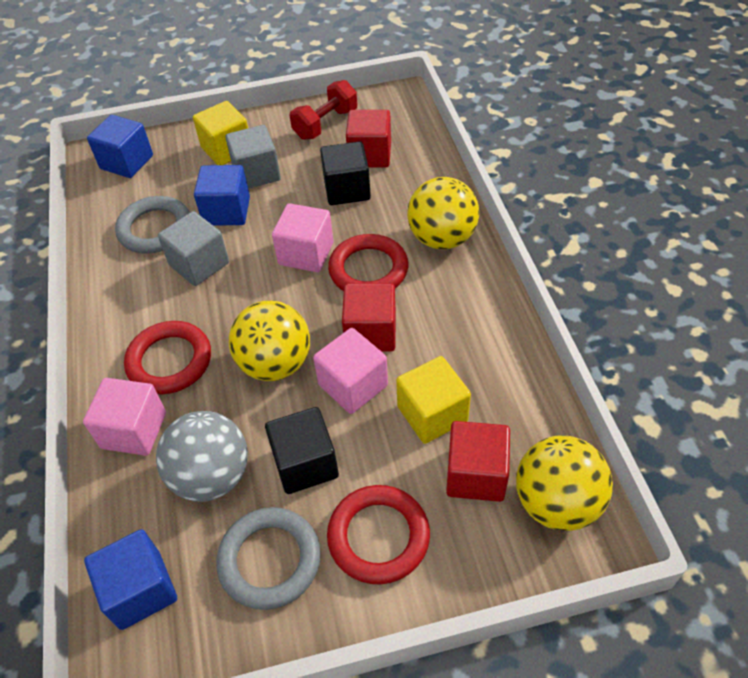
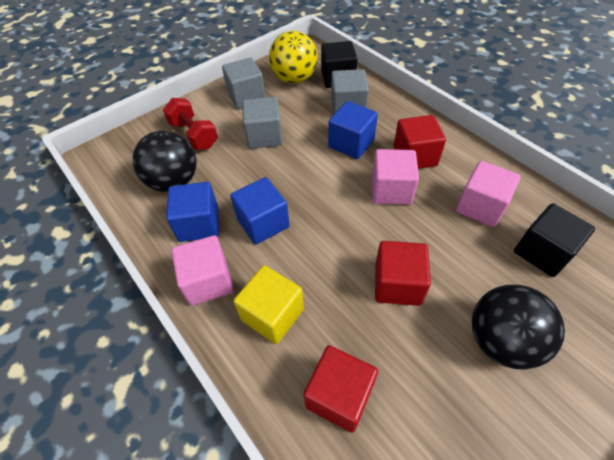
black ball: 0 -> 2
grey ball: 1 -> 0
grey cube: 2 -> 3
grey ring: 2 -> 0
red ring: 3 -> 0
yellow ball: 3 -> 1
yellow cube: 2 -> 1

